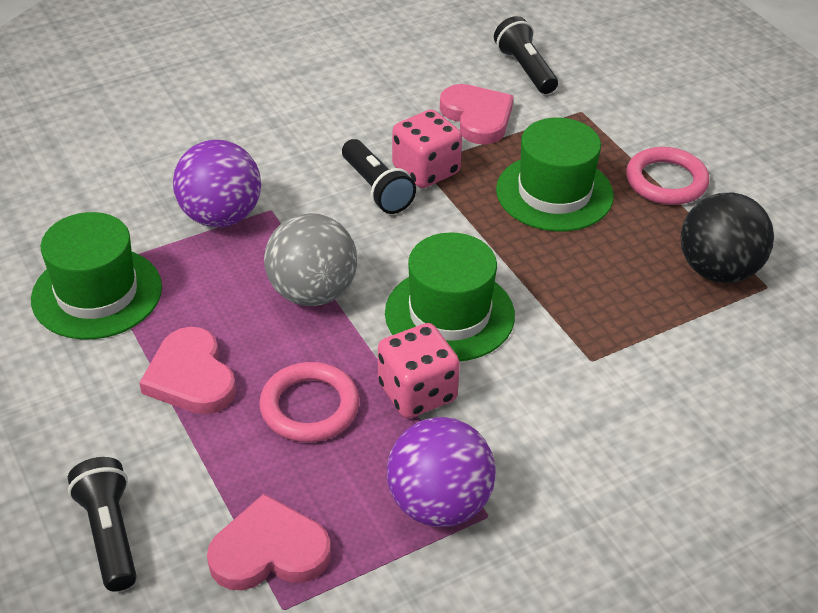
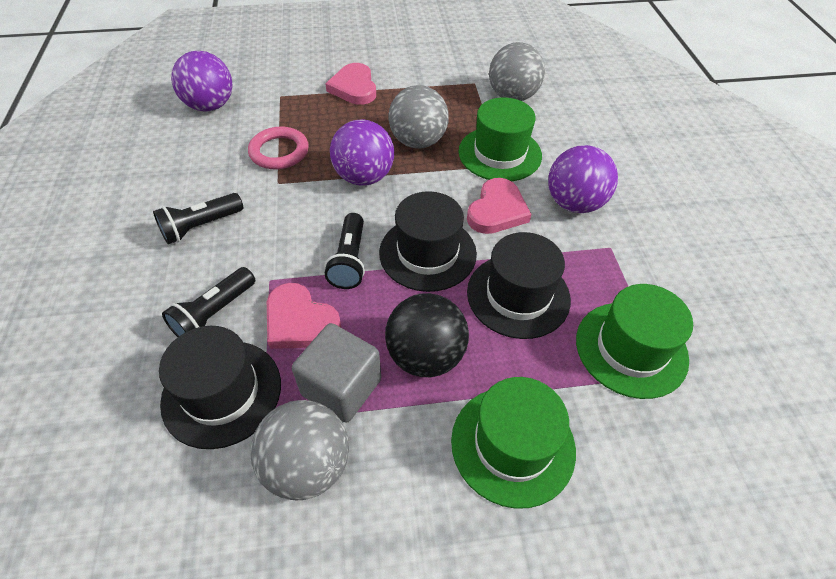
black hat: 0 -> 3
grey ball: 1 -> 3
grey cube: 0 -> 1
pink dice: 2 -> 0
pink ring: 2 -> 1
purple ball: 2 -> 3

